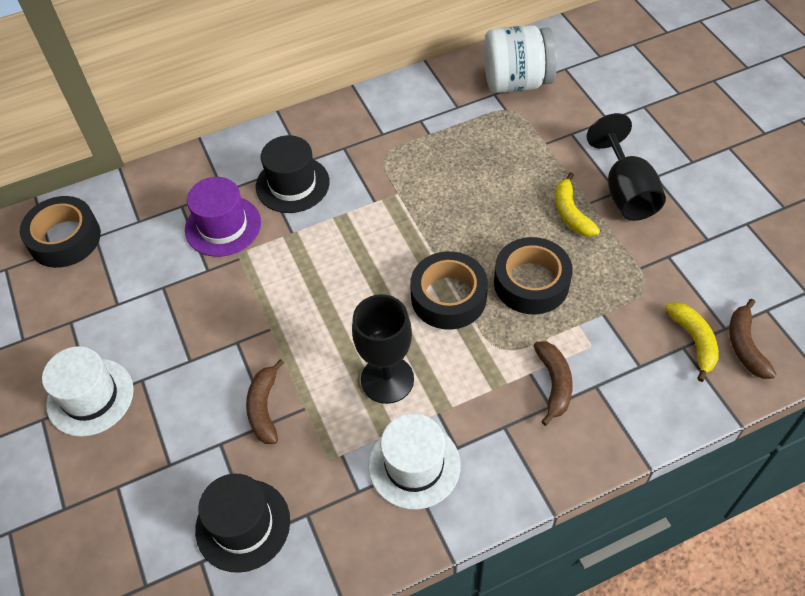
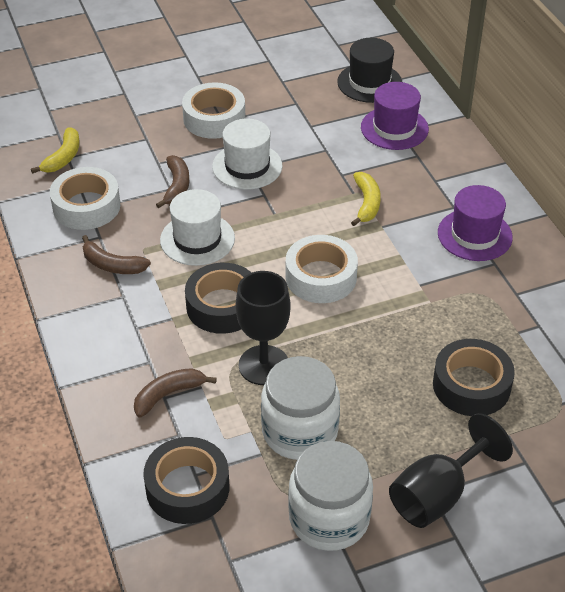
black hat: 2 -> 1
purple hat: 1 -> 2
white jar: 1 -> 2
white tape: 0 -> 3

